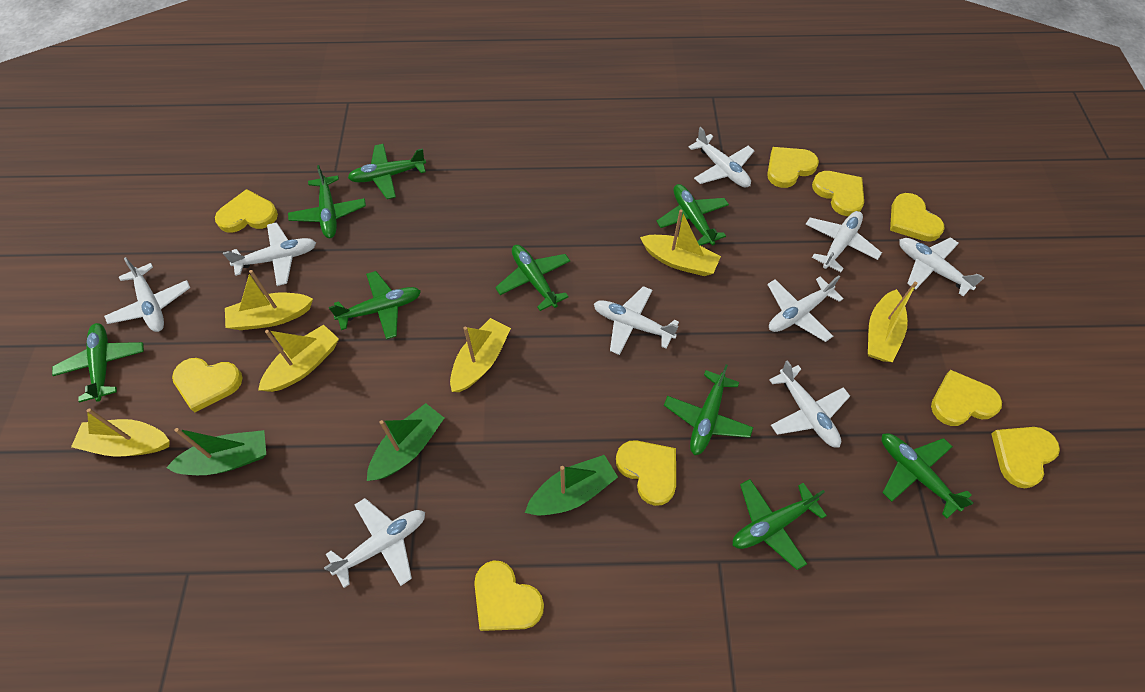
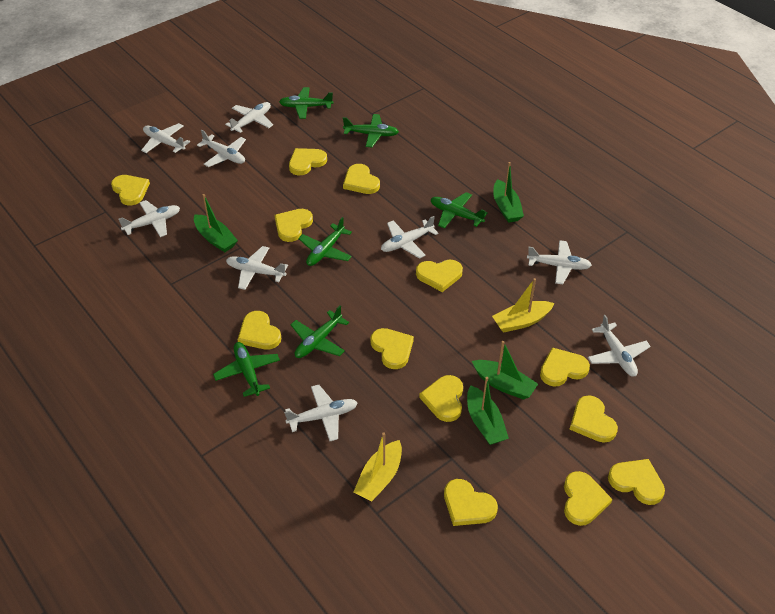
green boat: 3 -> 4
green plane: 9 -> 6
yellow boat: 6 -> 2
yellow heart: 9 -> 13

